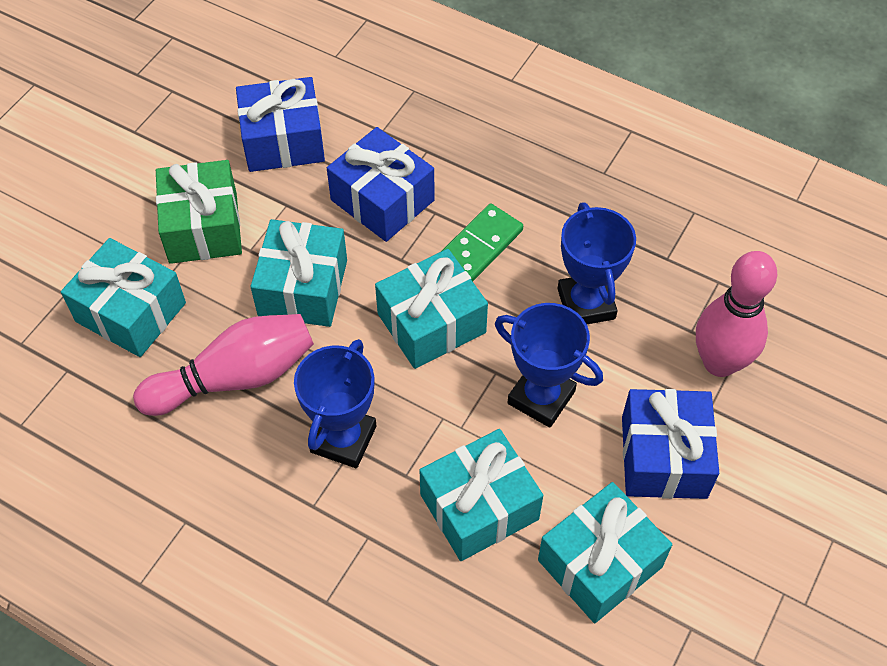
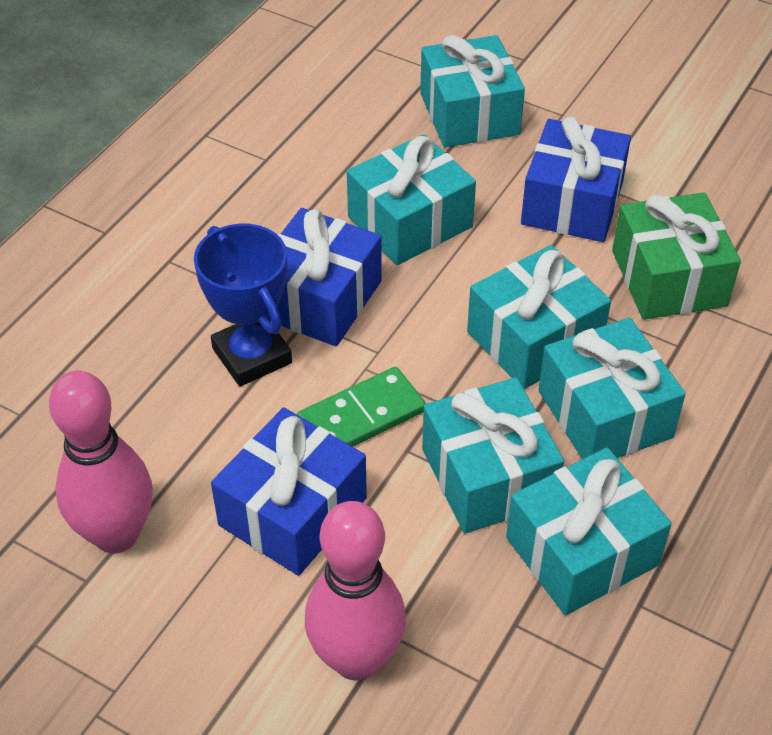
blue trophy: 3 -> 1
turquoise gift: 5 -> 6

